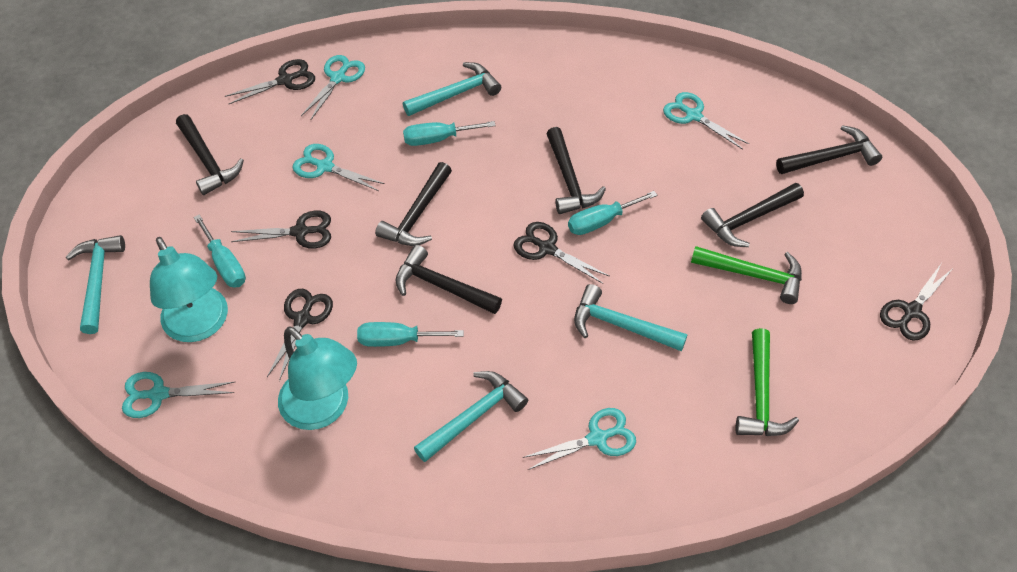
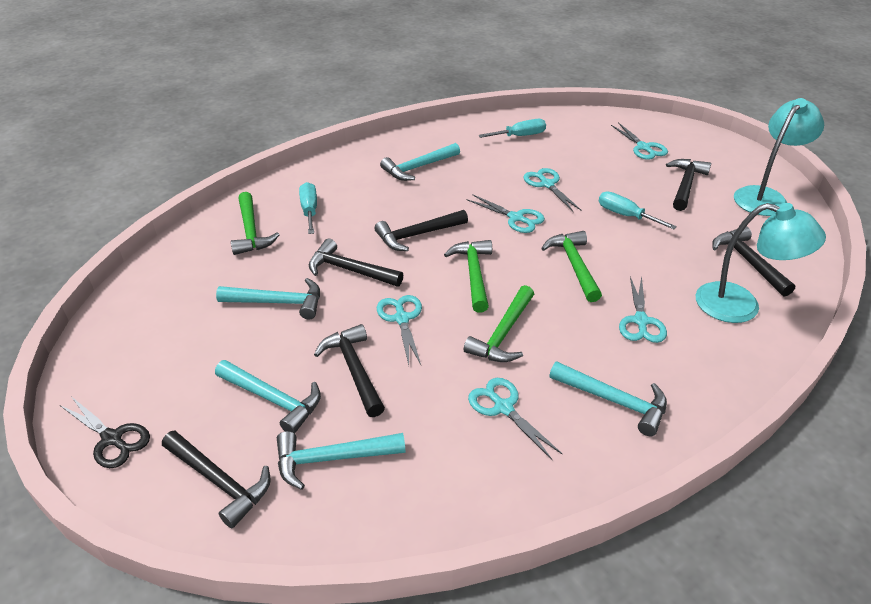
black scissors: 5 -> 1
green hammer: 2 -> 4
turquoise hammer: 4 -> 5
turquoise scissors: 5 -> 6
turquoise screwdriver: 4 -> 3

